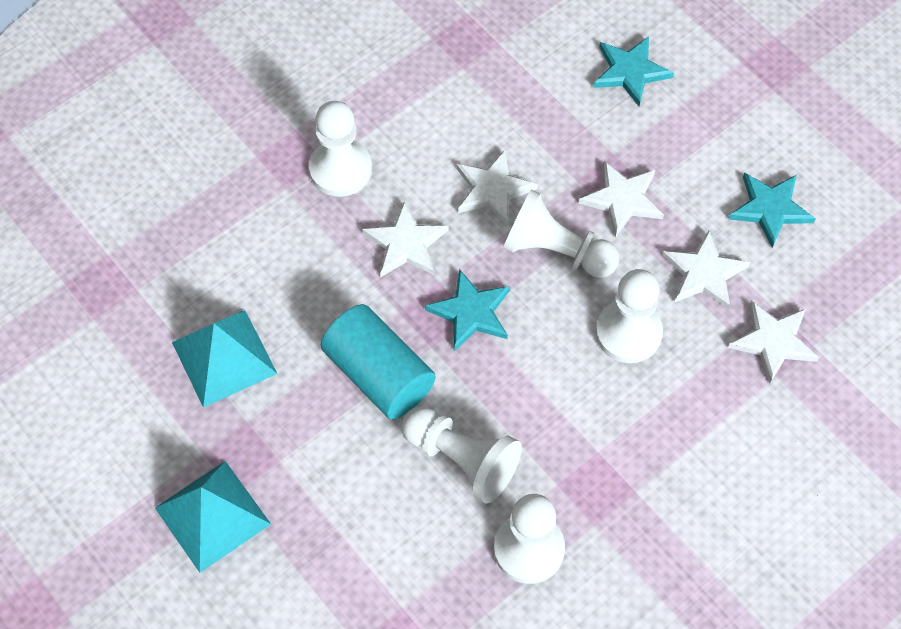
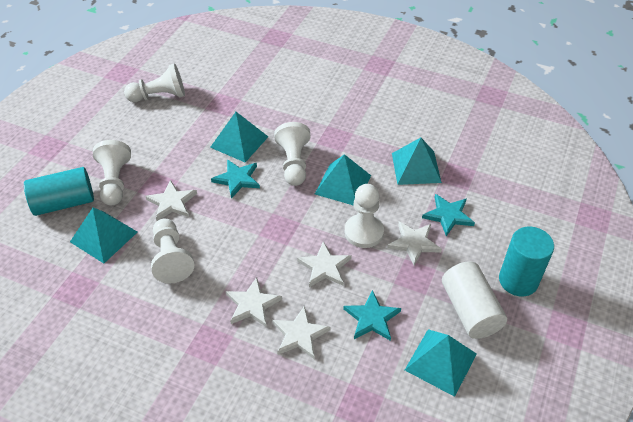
turquoise cylinder: 1 -> 2
turquoise pyramid: 2 -> 5
white cylinder: 0 -> 1

